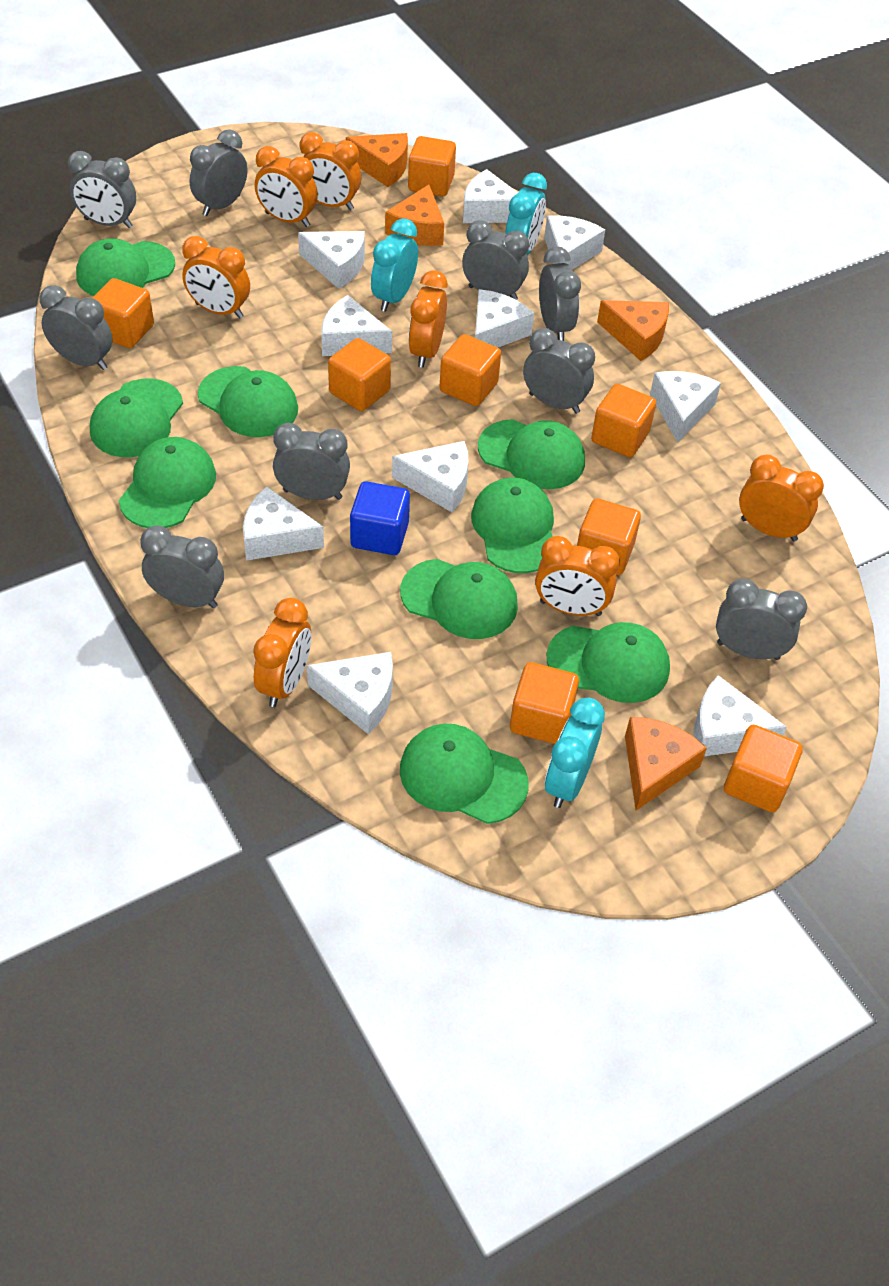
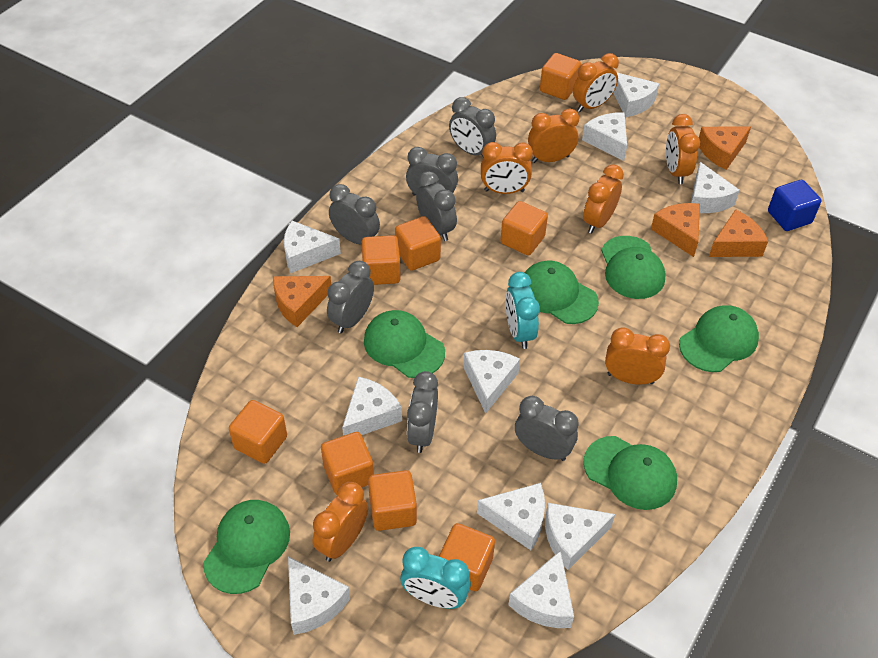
green cap: 9 -> 6
grey clock: 9 -> 7
turquoise clock: 3 -> 2

